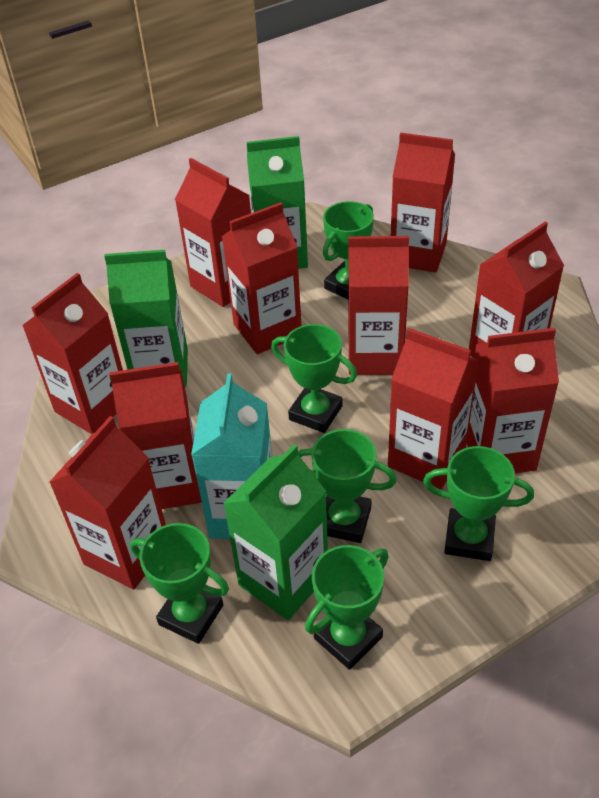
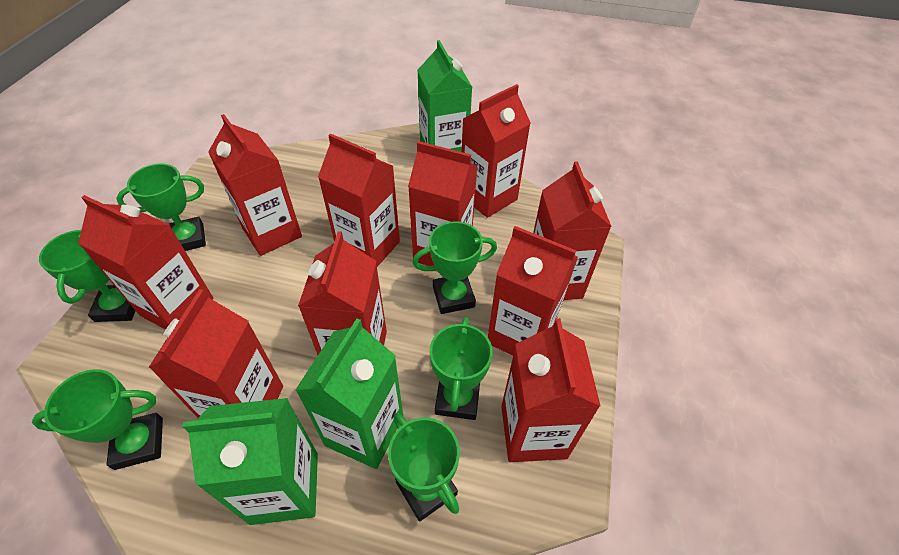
turquoise carton: 1 -> 0

